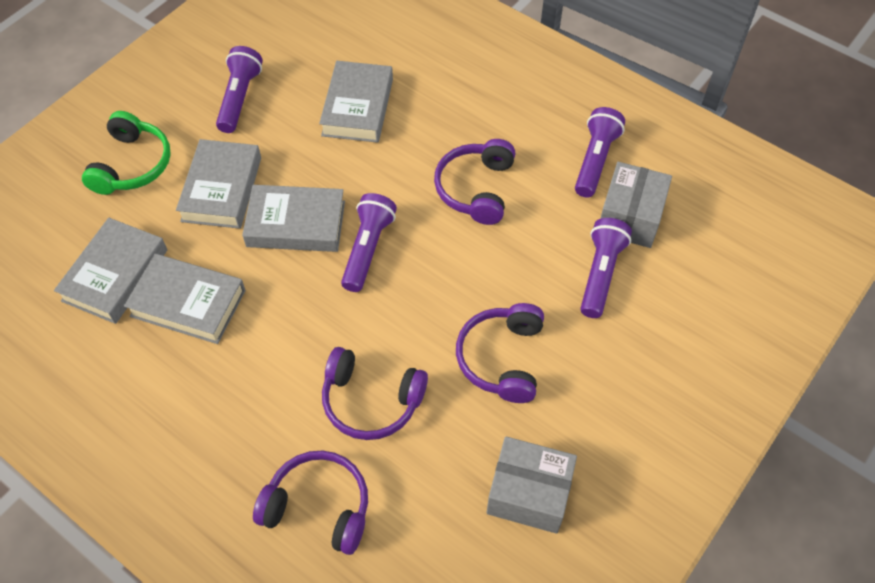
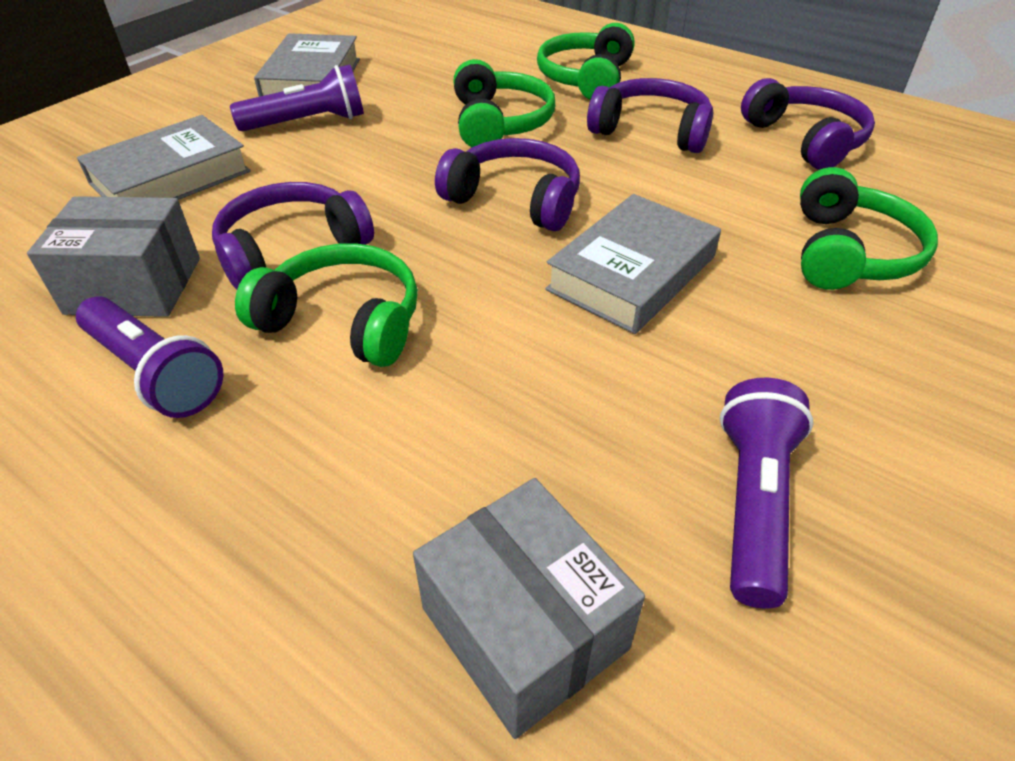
green headphones: 1 -> 4
grey book: 5 -> 3
purple flashlight: 4 -> 3

